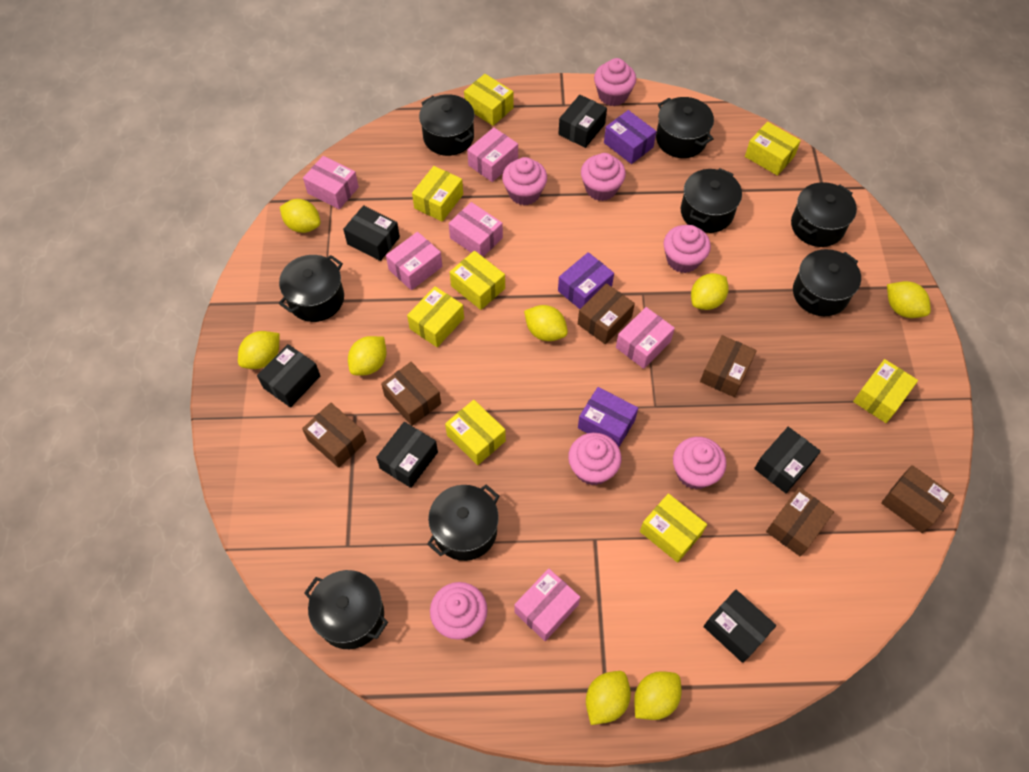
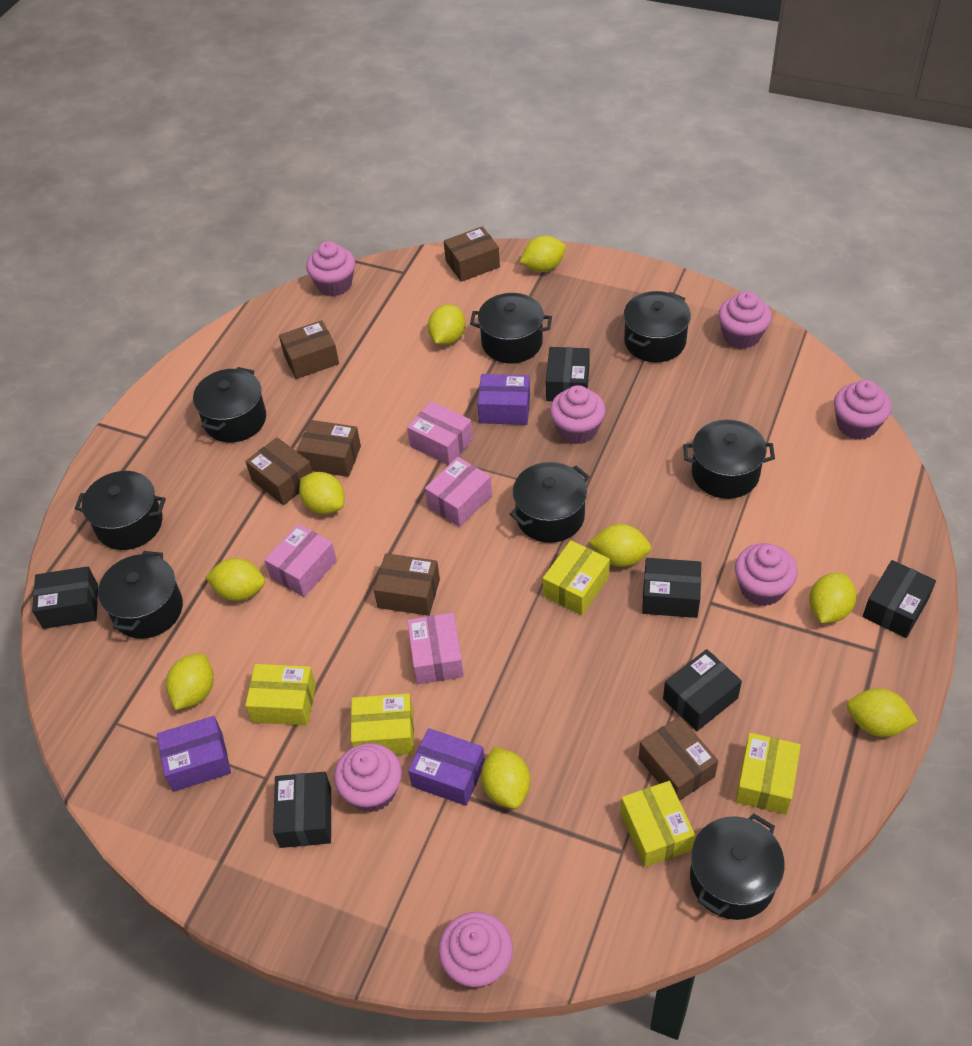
pink box: 6 -> 4
yellow box: 8 -> 5
yellow lemon: 8 -> 9

